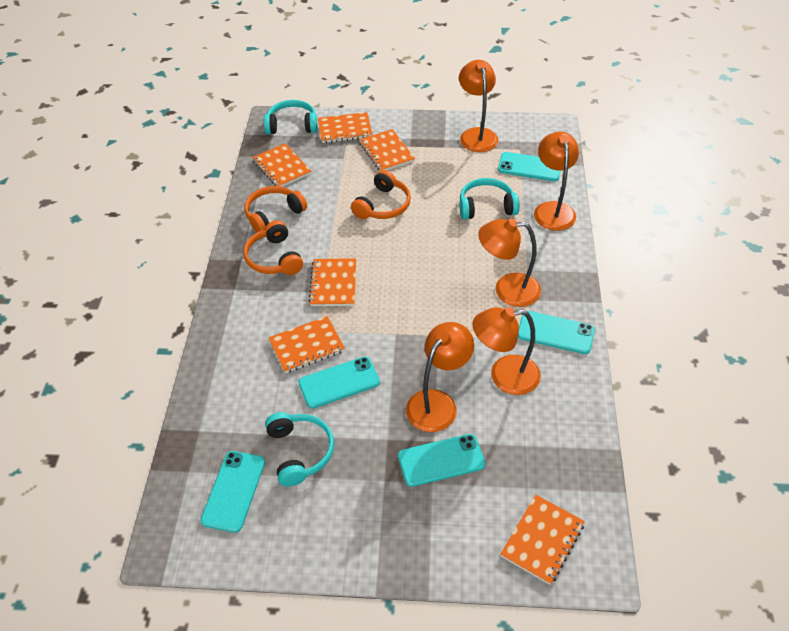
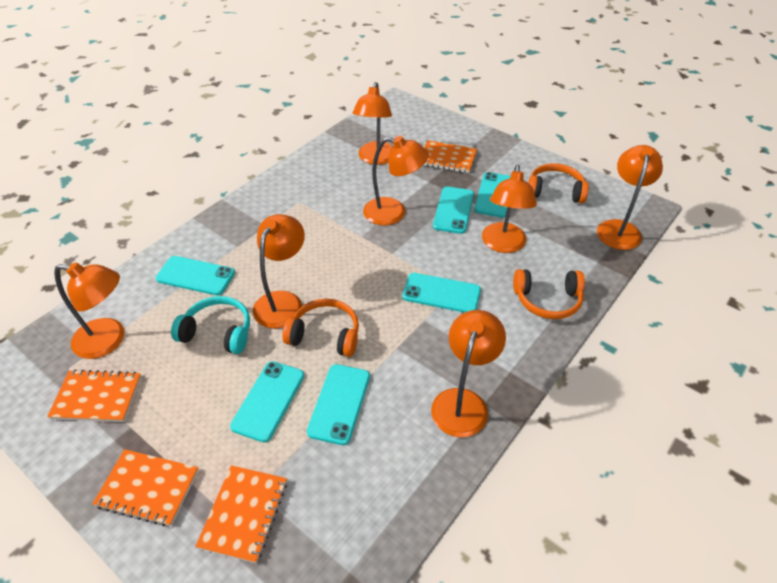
orange lamp: 5 -> 7
orange notebook: 6 -> 4
turquoise headphones: 3 -> 1
turquoise phone: 5 -> 6

